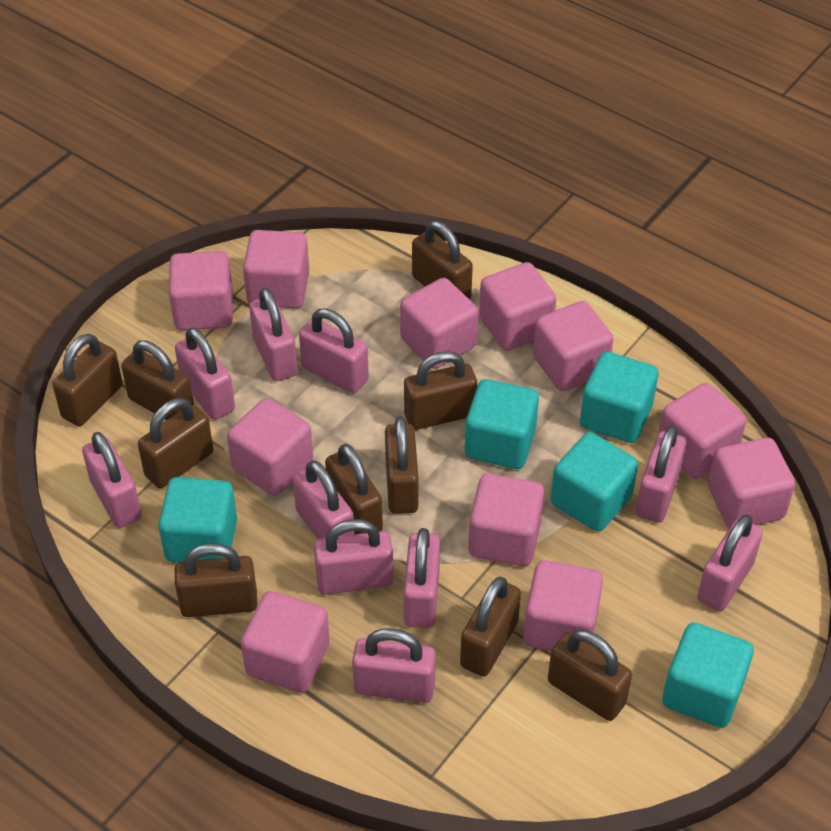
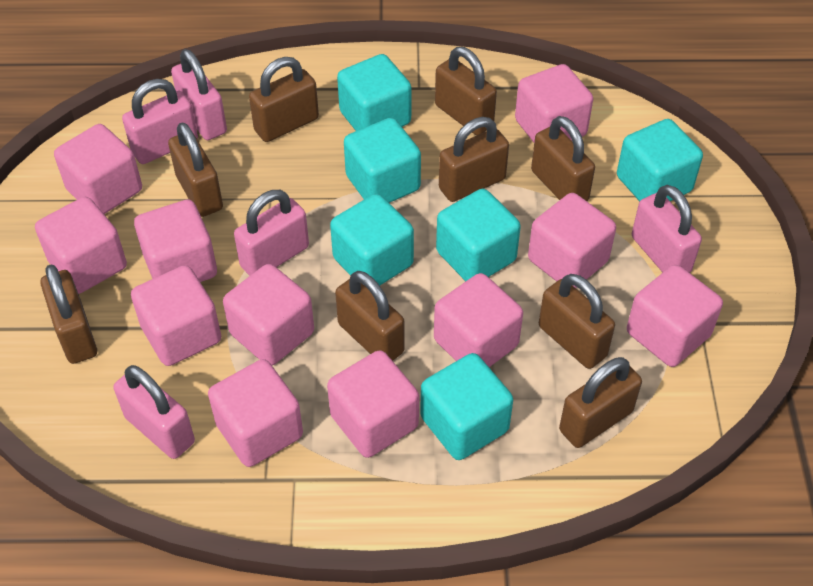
brown padlock: 10 -> 9
pink padlock: 10 -> 5
turquoise cube: 5 -> 6

